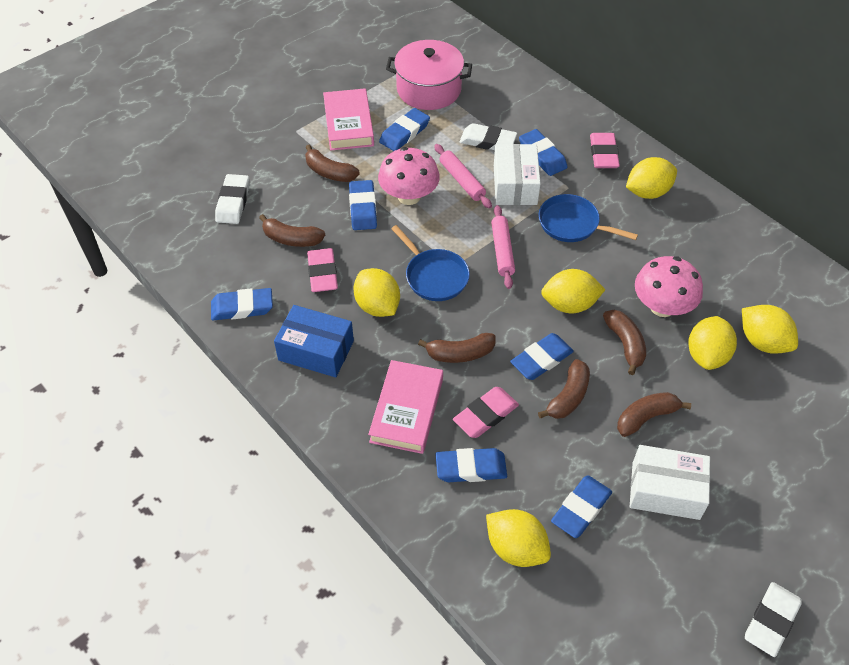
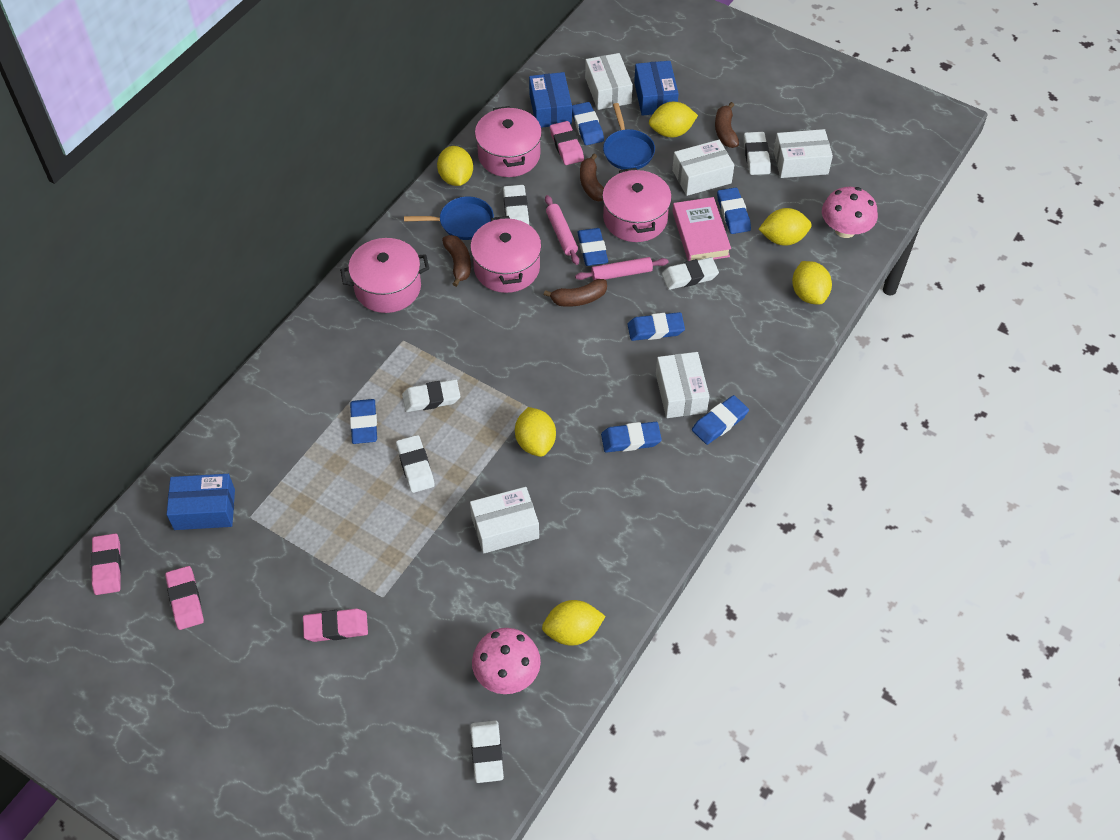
blue box: 1 -> 3
brown banana: 6 -> 4
pink book: 2 -> 1
pink eraser: 3 -> 4
pink pot: 1 -> 4
white box: 2 -> 5
white eraser: 3 -> 6

